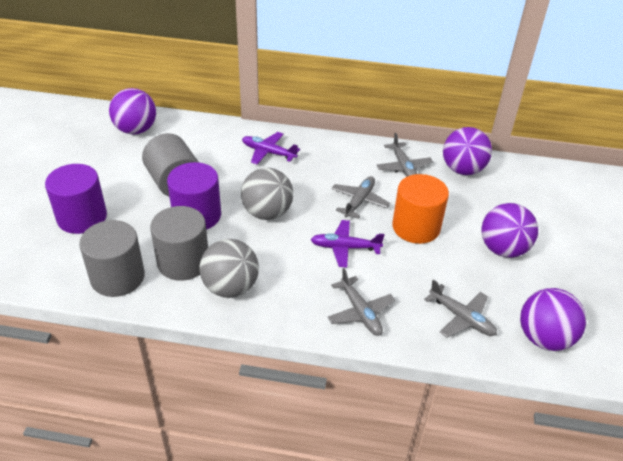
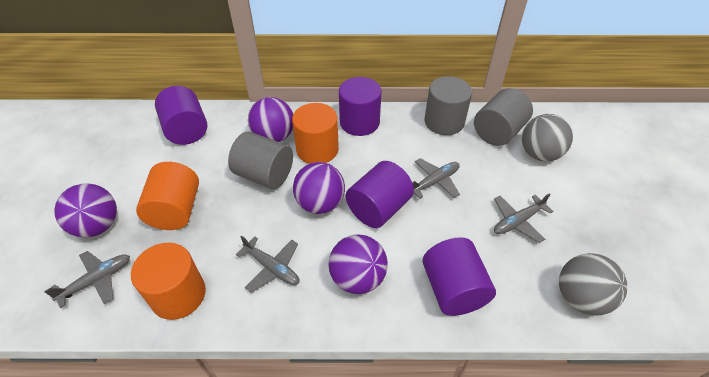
orange cylinder: 1 -> 3
purple cylinder: 2 -> 4
purple plane: 2 -> 0

